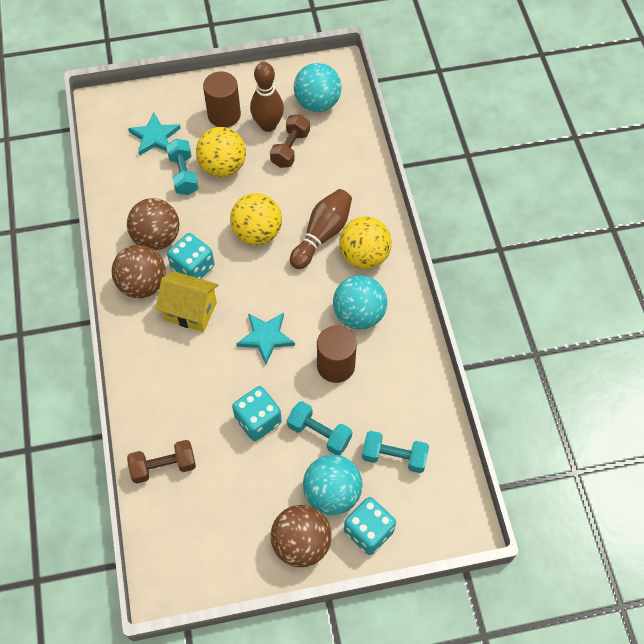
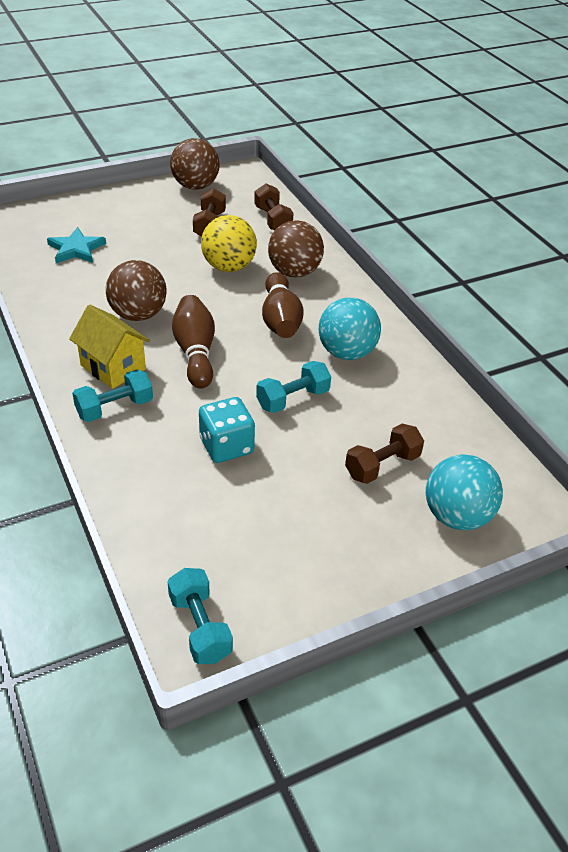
brown cylinder: 2 -> 0
brown dumbbell: 2 -> 3
turquoise ball: 3 -> 2
turquoise dice: 3 -> 1
turquoise star: 2 -> 1
yellow ball: 3 -> 1

